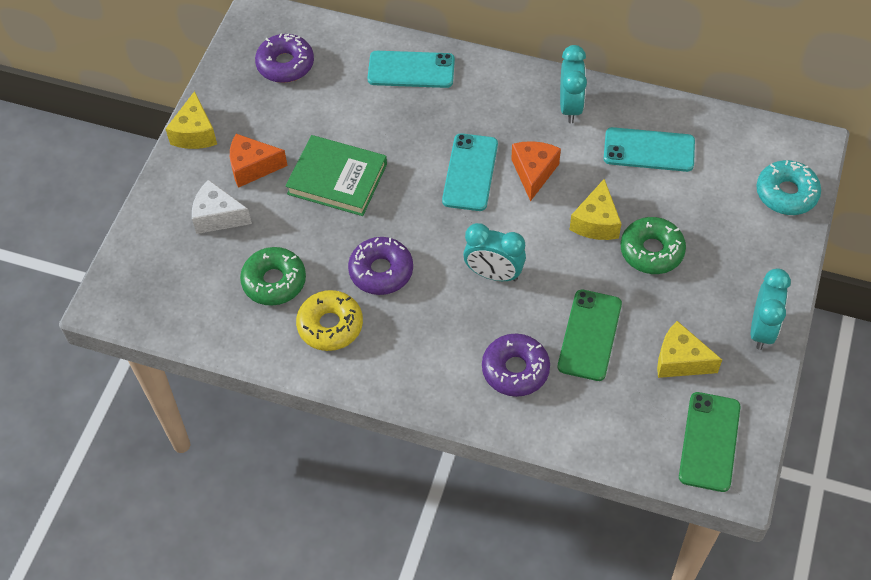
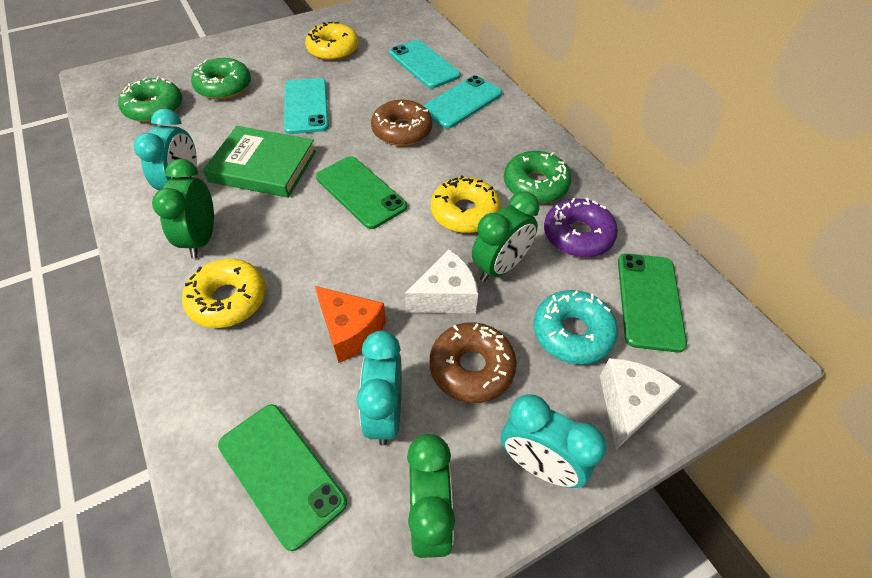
brown donut: 0 -> 2
green clock: 0 -> 3
green donut: 2 -> 3
green phone: 2 -> 3
orange cheese: 2 -> 1
purple donut: 3 -> 1
white cheese: 1 -> 2
yellow cheese: 3 -> 0
yellow donut: 1 -> 3

